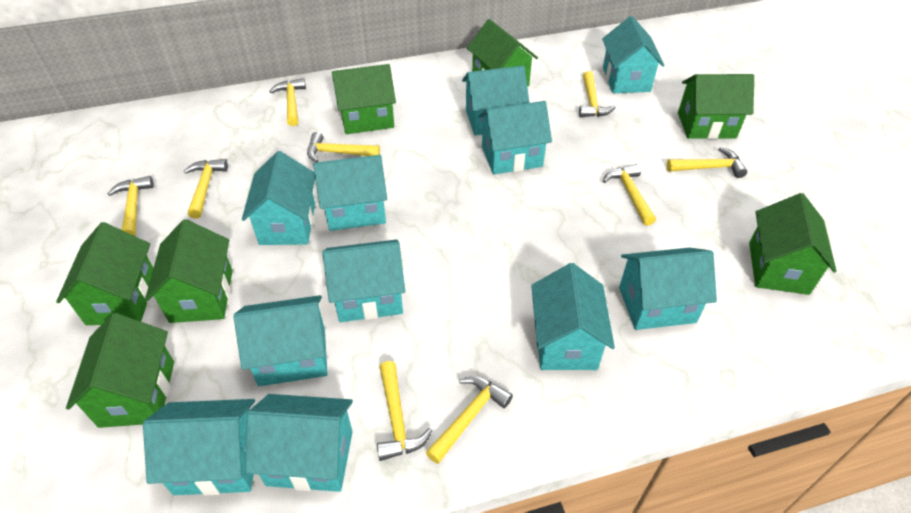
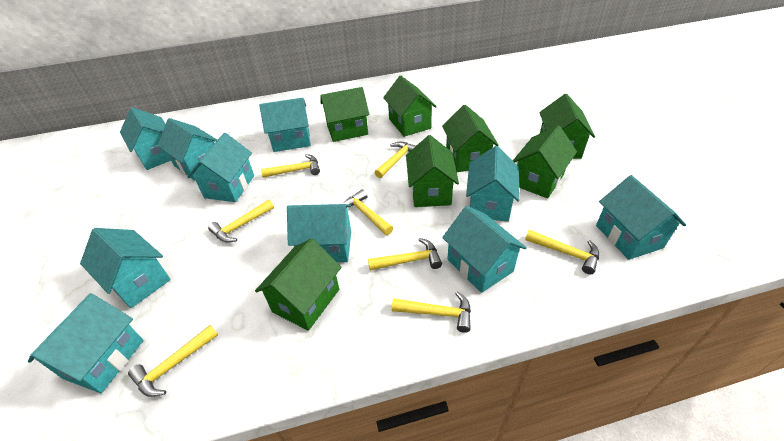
turquoise house: 11 -> 10
yellow hammer: 9 -> 8

